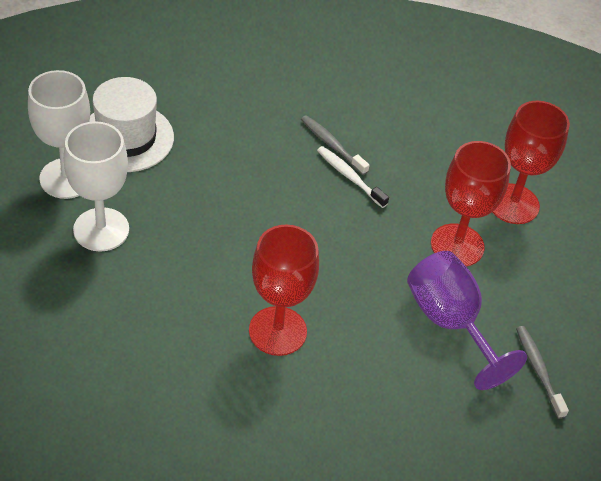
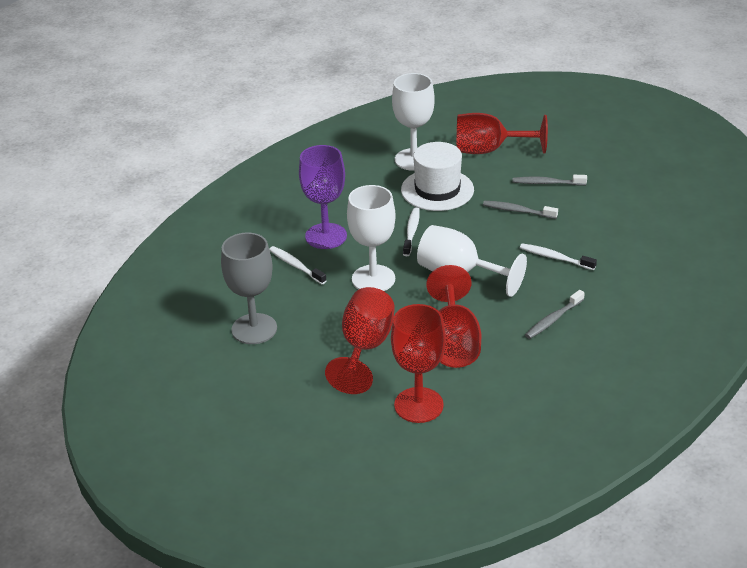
grey goblet: 0 -> 1
grey toothbrush: 2 -> 3
red goblet: 3 -> 4
white goblet: 2 -> 3
white toothbrush: 1 -> 3

